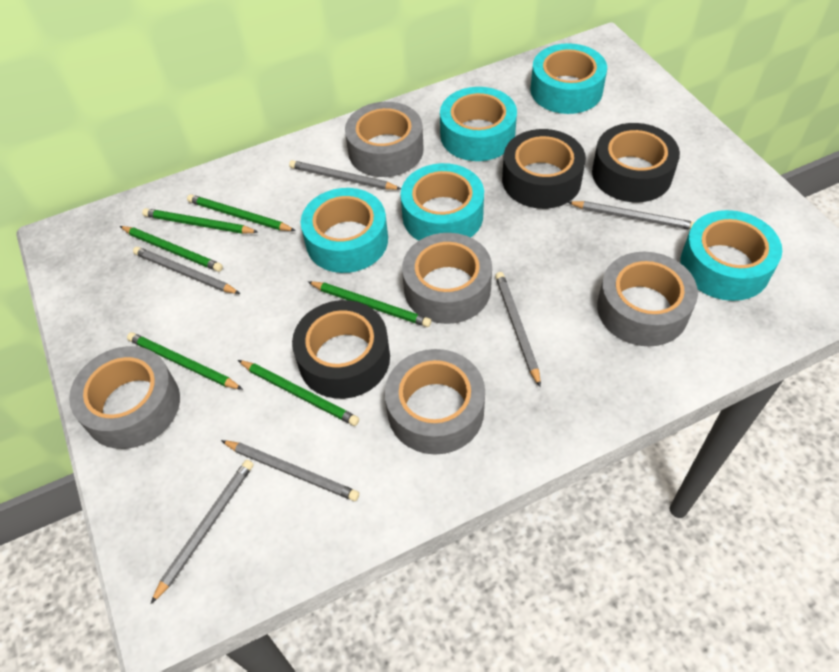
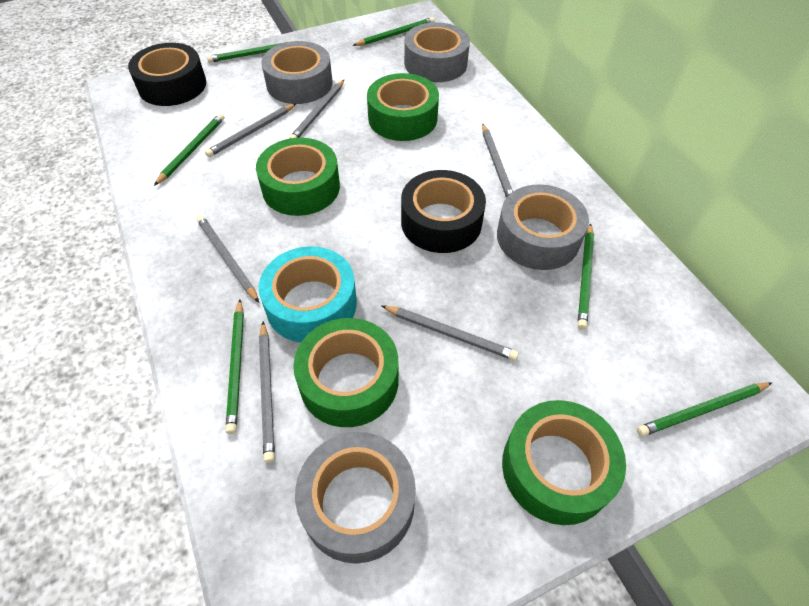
black tape: 3 -> 2
green tape: 0 -> 4
grey tape: 5 -> 4
turquoise tape: 5 -> 1

